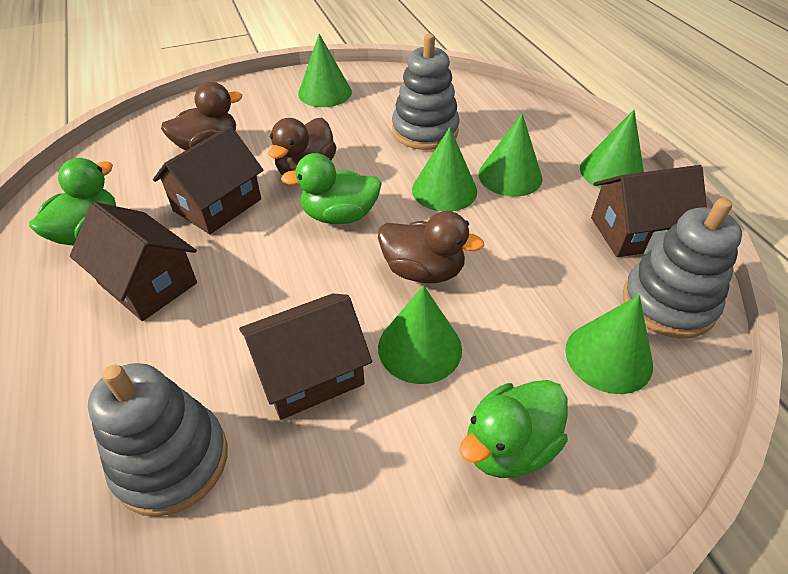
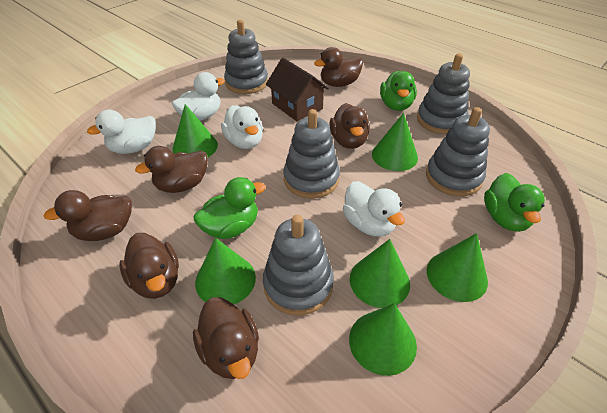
brown duck: 3 -> 6
brown house: 4 -> 1
grey stacking toy: 3 -> 5
white duck: 0 -> 4

